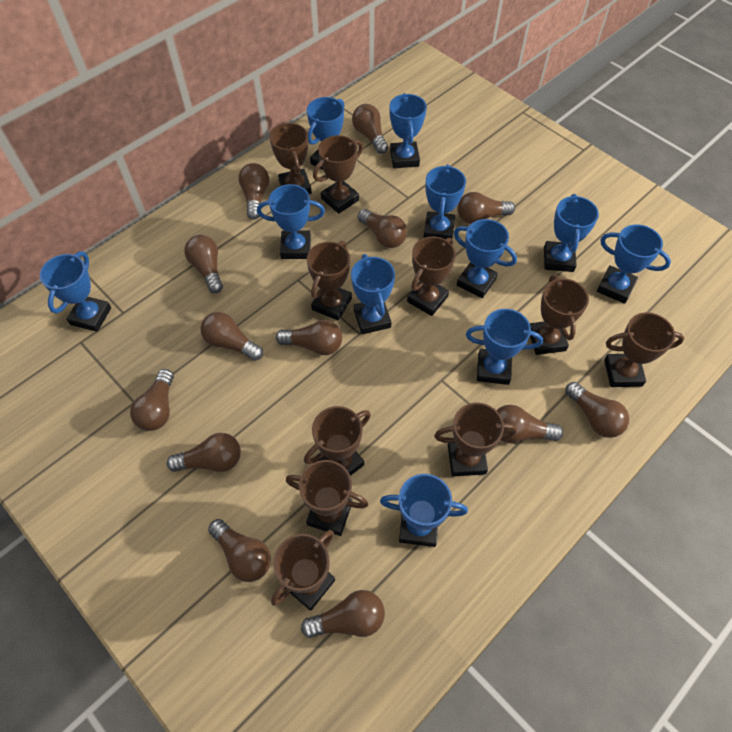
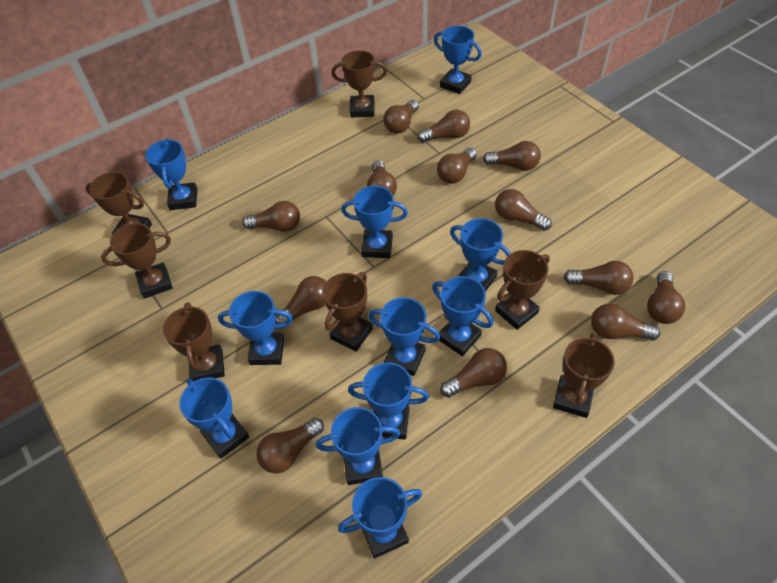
brown trophy: 10 -> 7

